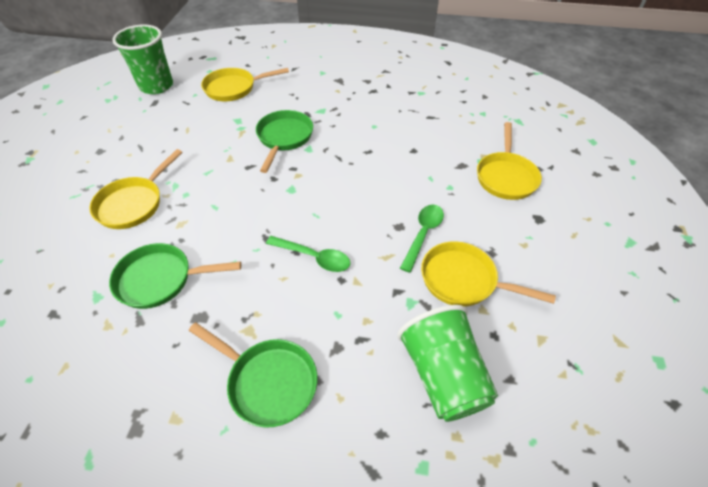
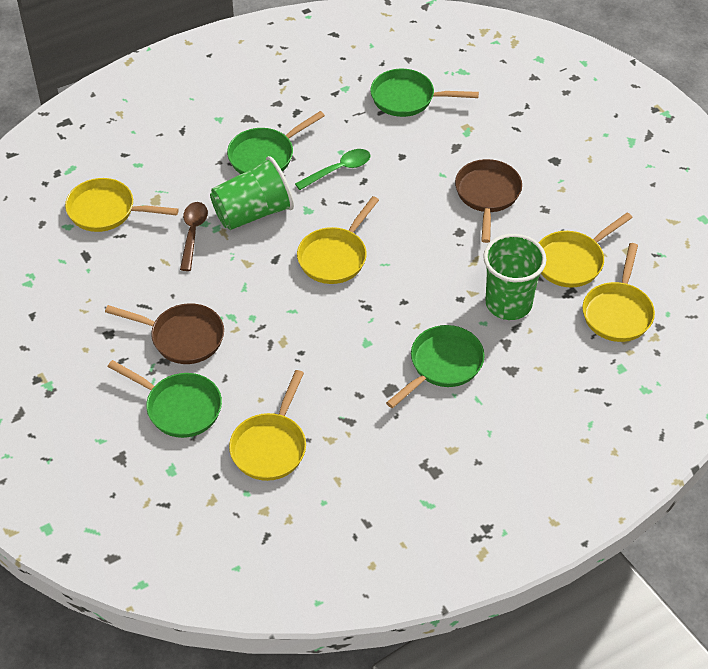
brown pan: 0 -> 2
brown spoon: 0 -> 1
green pan: 3 -> 4
green spoon: 2 -> 1
yellow pan: 4 -> 5

